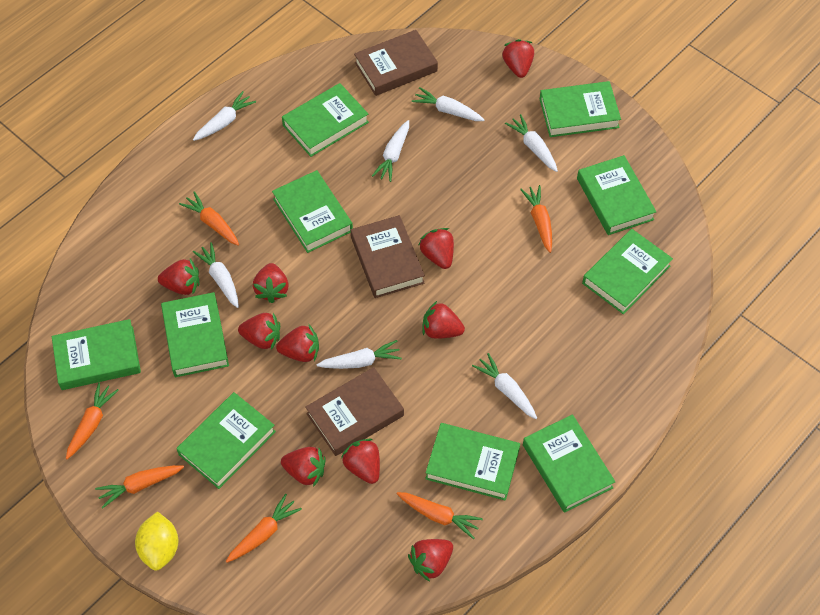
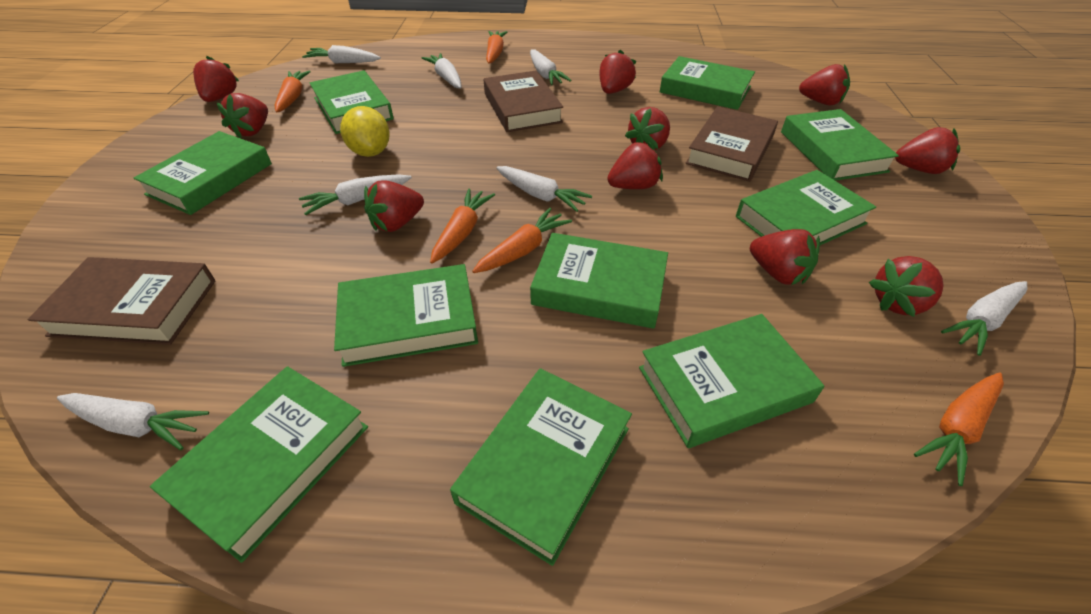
orange carrot: 6 -> 5

